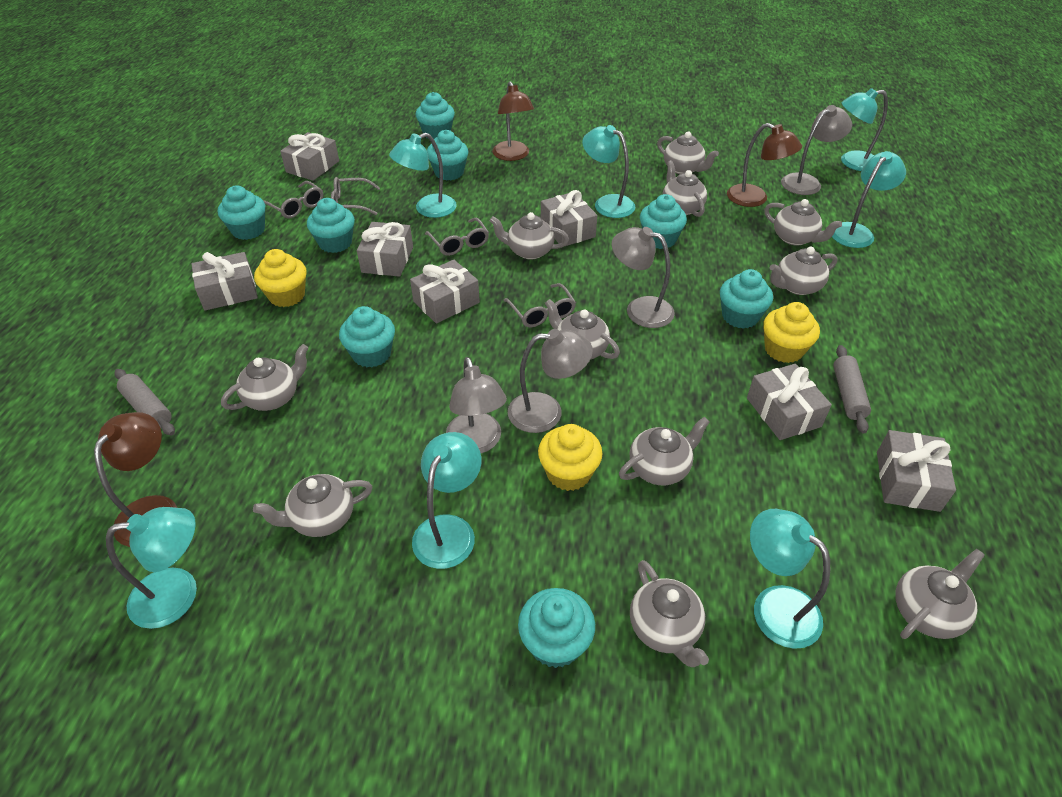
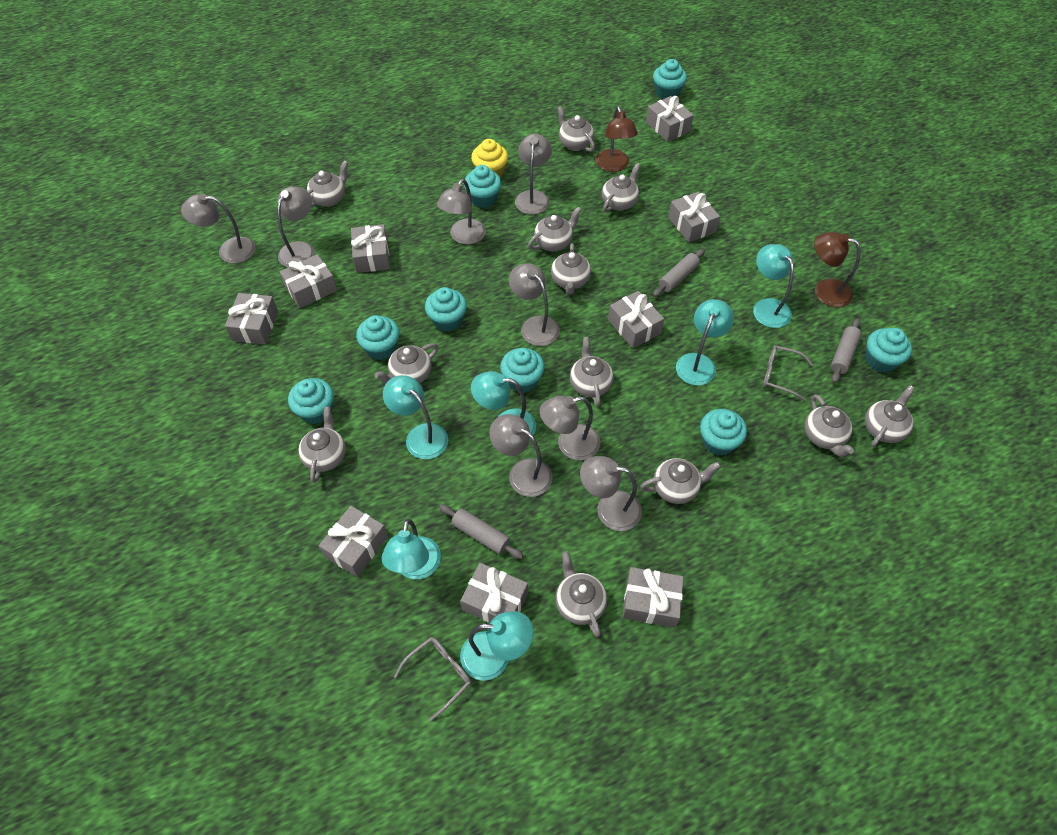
brown lamp: 3 -> 2
grey gift: 7 -> 9
grey glasses: 4 -> 2
grey lamp: 4 -> 8
grey rolling pin: 2 -> 3
grey teapot: 11 -> 12
turquoise lamp: 7 -> 6
yellow cupcake: 3 -> 1

